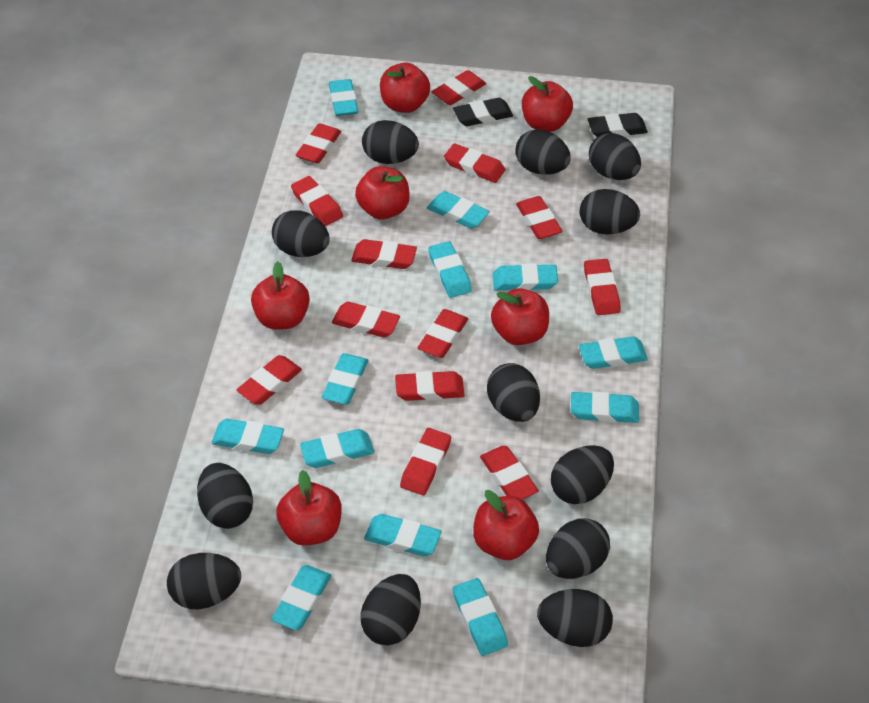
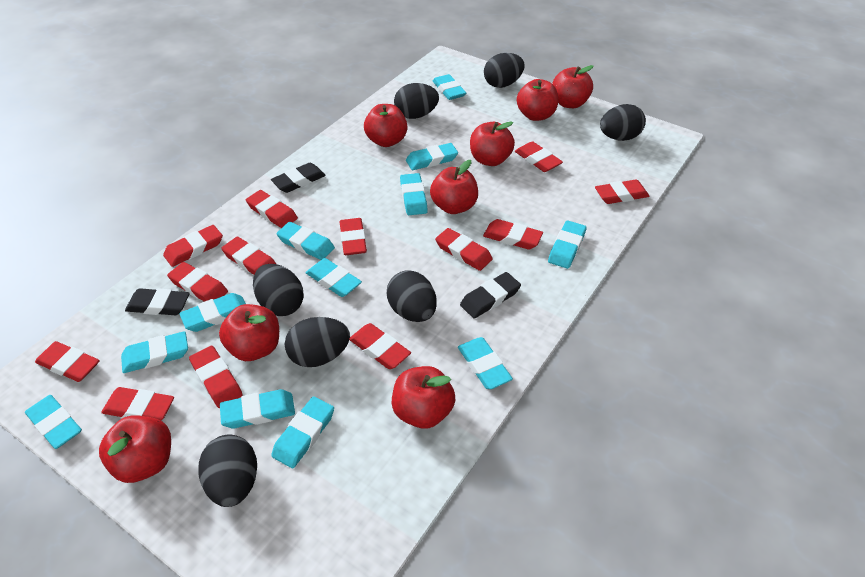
black egg: 12 -> 7
black eraser: 2 -> 3
red apple: 7 -> 8

